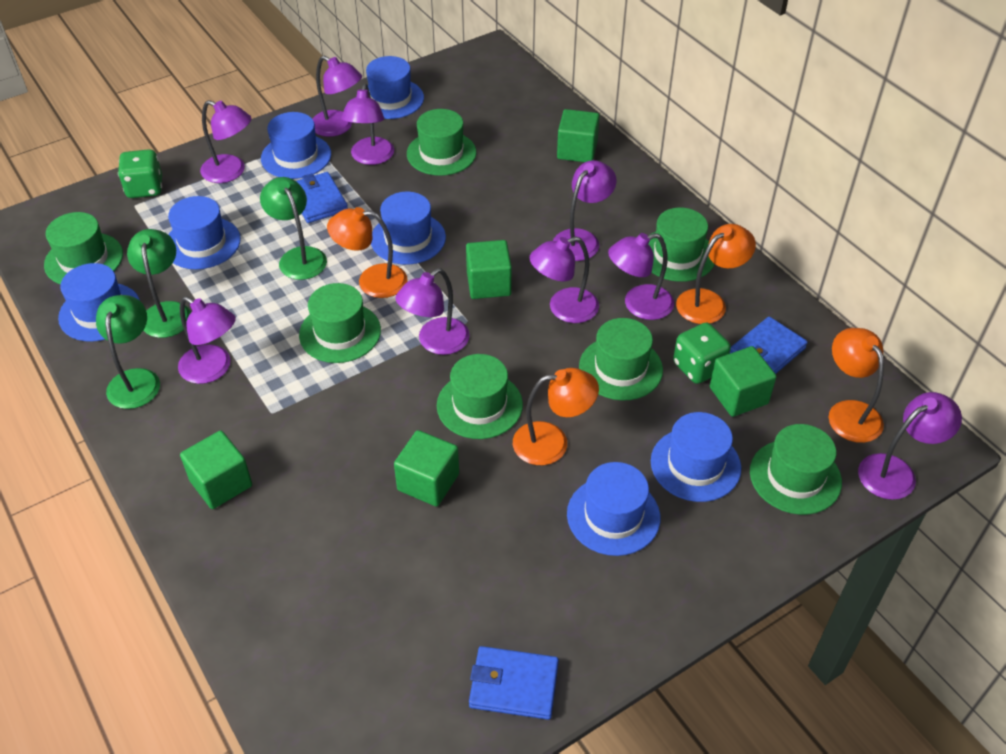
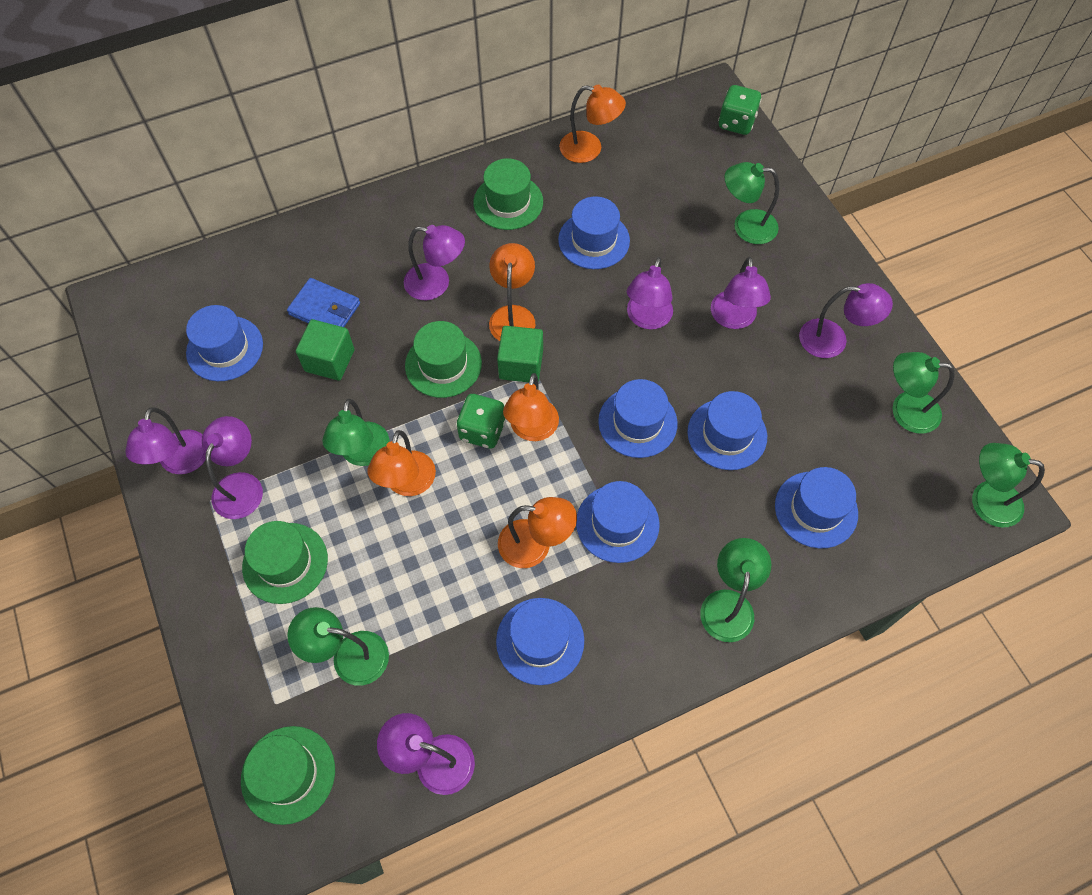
blue wallet: 3 -> 1
green cube: 5 -> 2
green hat: 7 -> 4
green lamp: 3 -> 6
orange lamp: 4 -> 5
purple lamp: 9 -> 7

